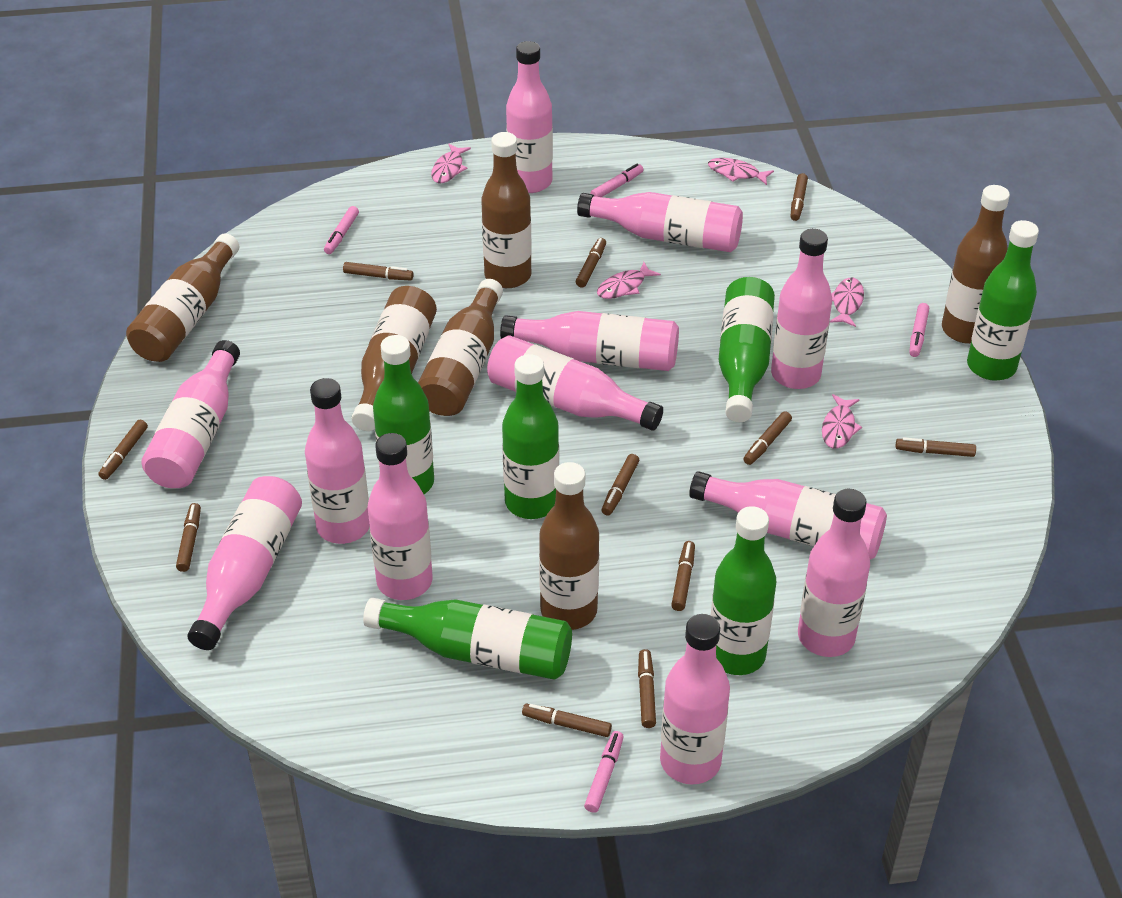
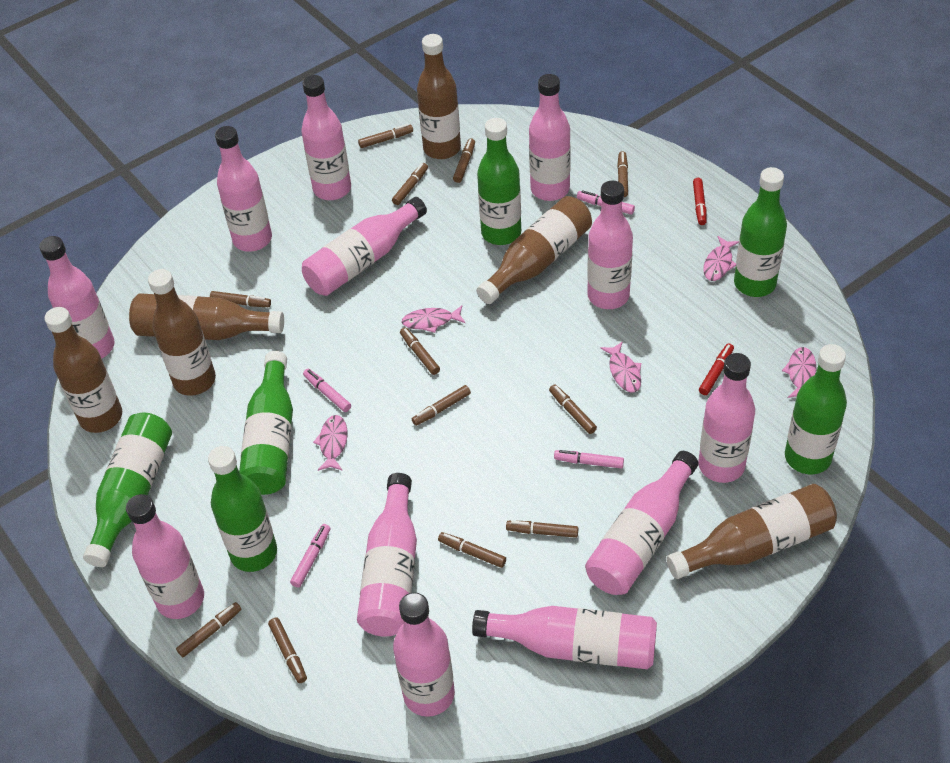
brown marker: 11 -> 12
red marker: 0 -> 2

